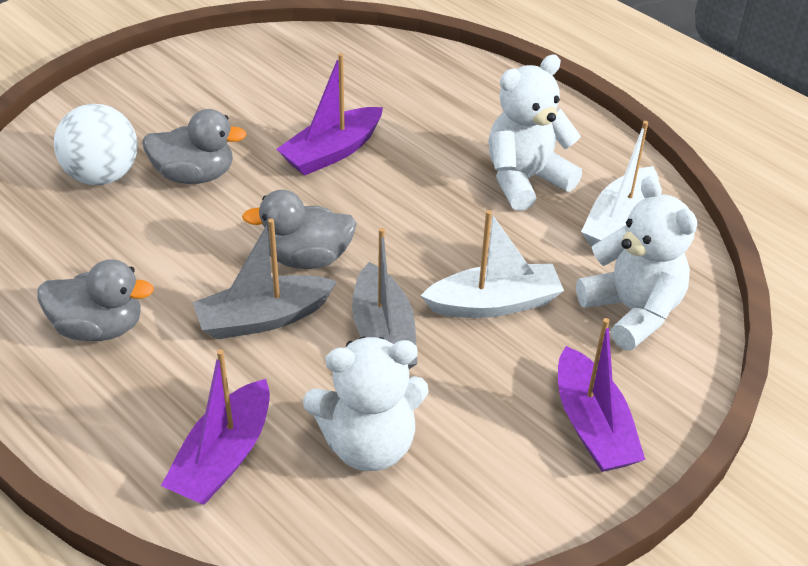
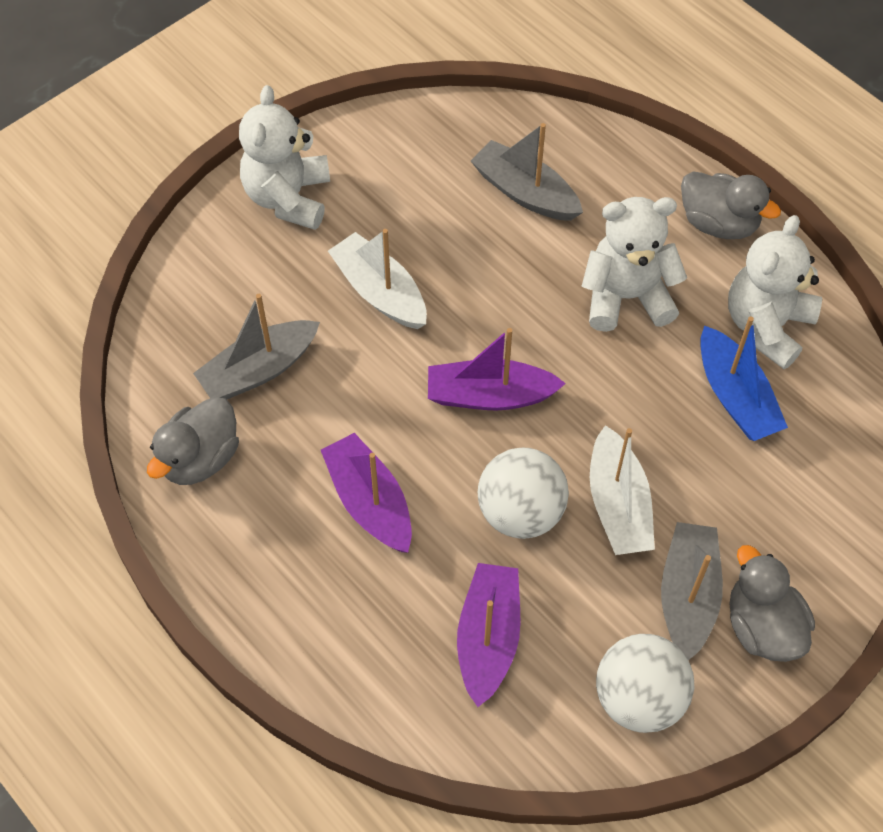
blue boat: 0 -> 1
grey boat: 2 -> 3
white ball: 1 -> 2

